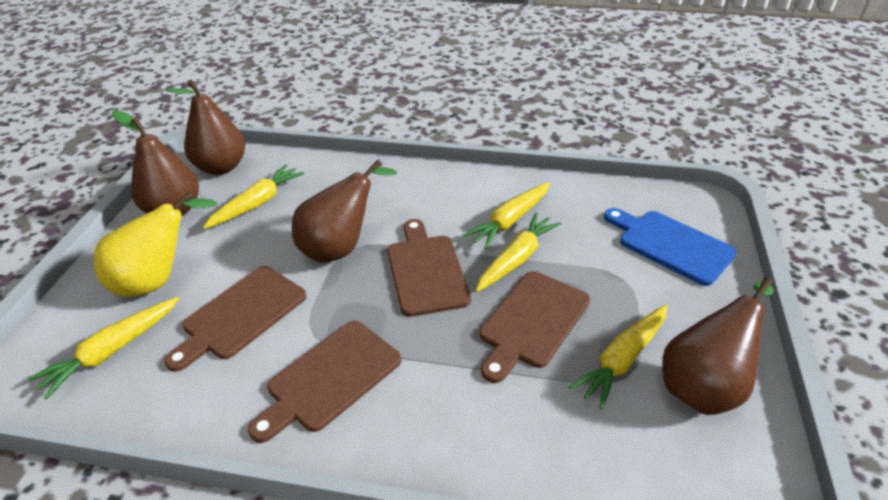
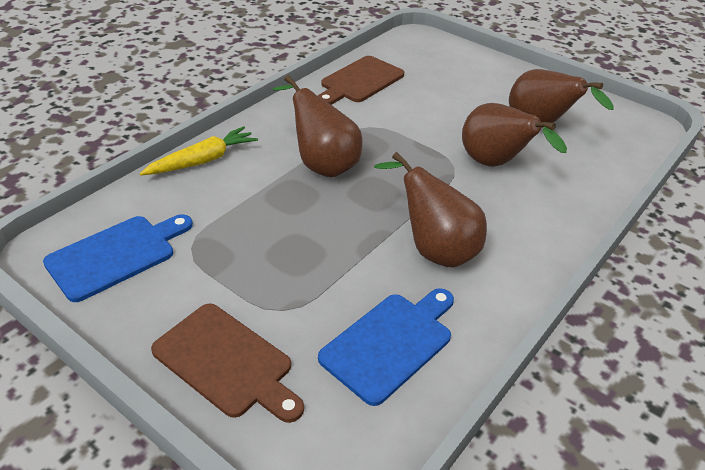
blue cutting board: 1 -> 2
brown cutting board: 4 -> 2
yellow carrot: 5 -> 1
yellow pear: 1 -> 0

